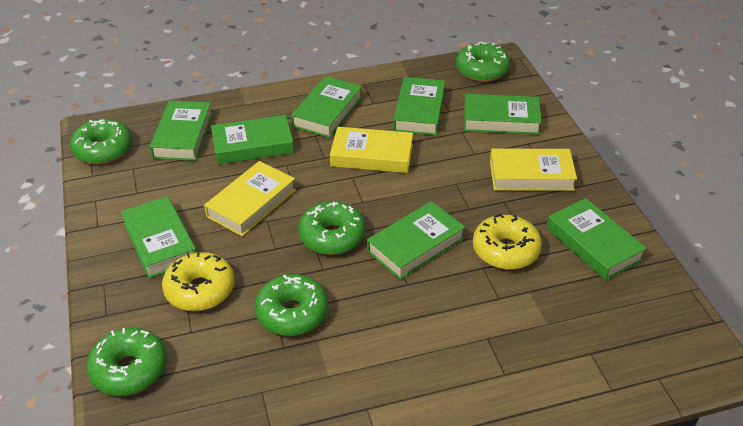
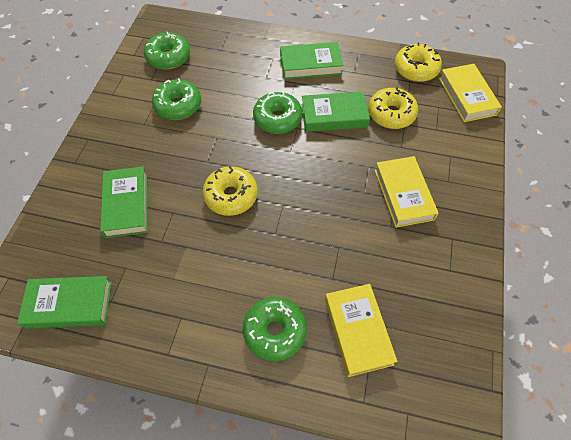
green book: 8 -> 4
green donut: 5 -> 4
yellow donut: 2 -> 3

